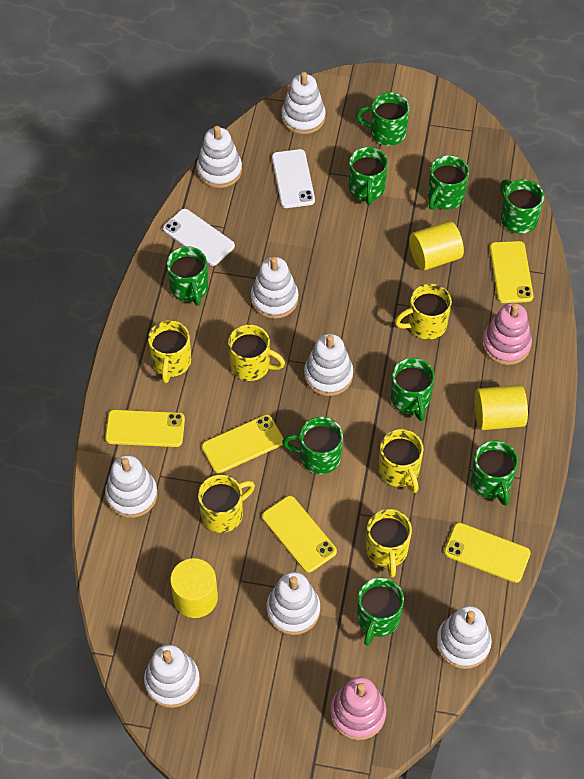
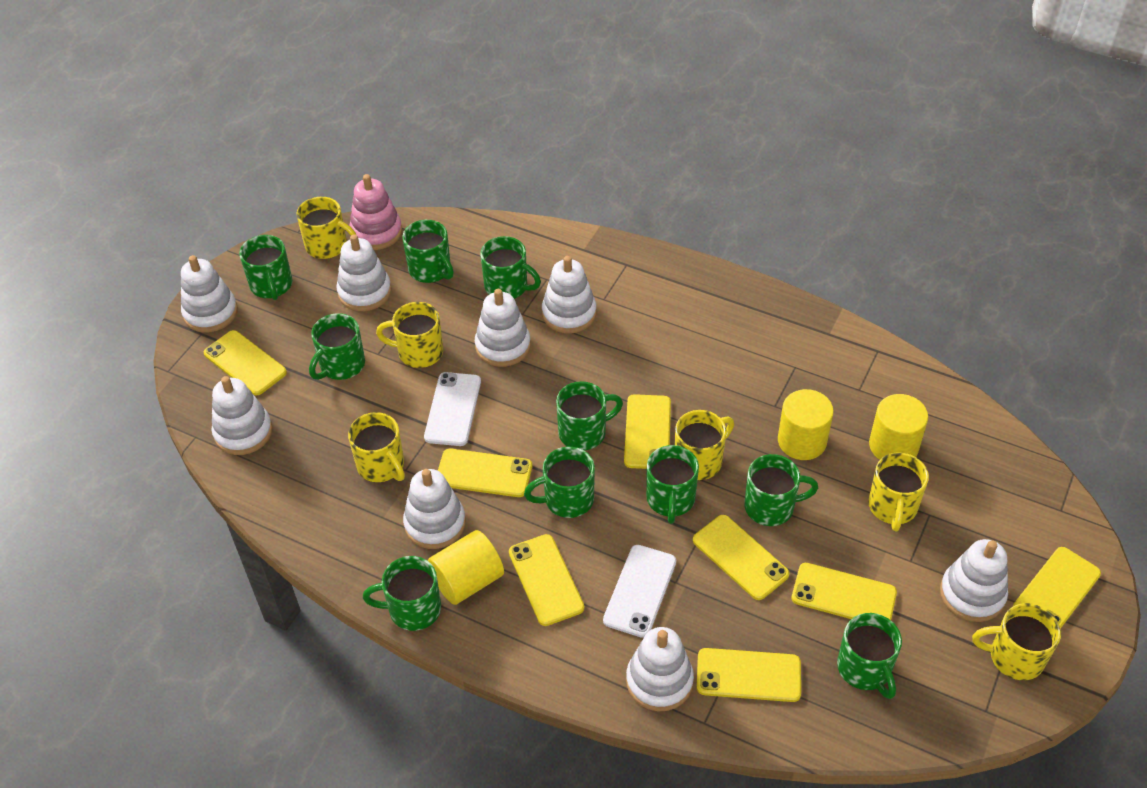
green mug: 9 -> 10
pink stacking toy: 2 -> 1
yellow phone: 5 -> 8

